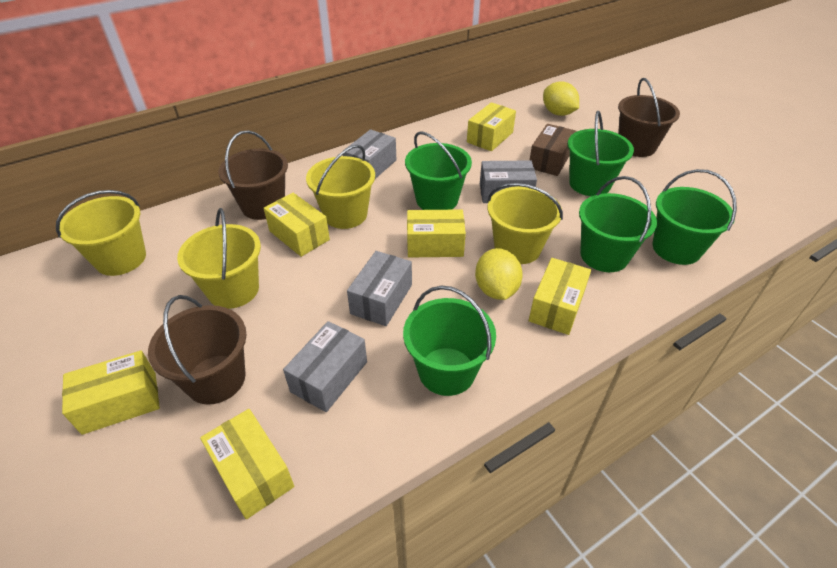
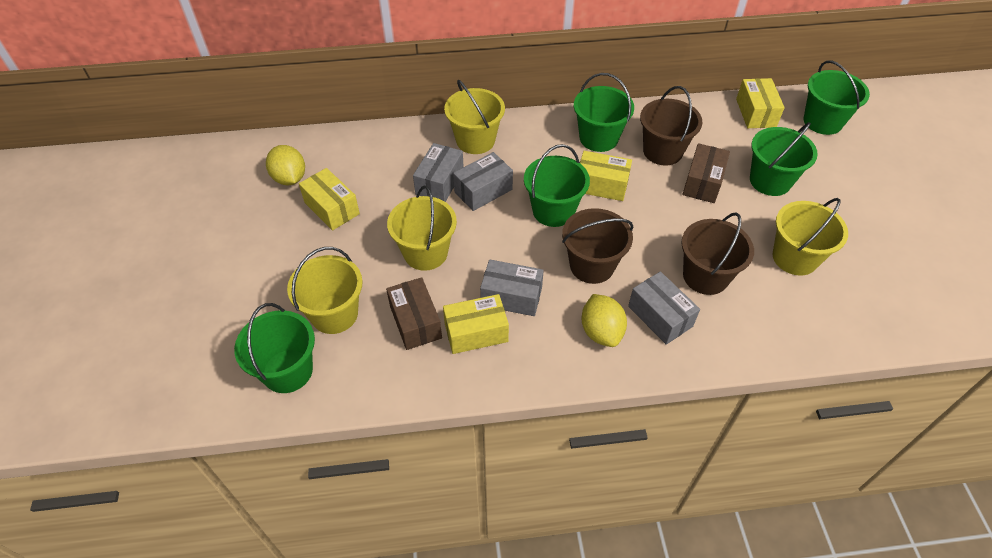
brown box: 1 -> 2
yellow box: 6 -> 4

